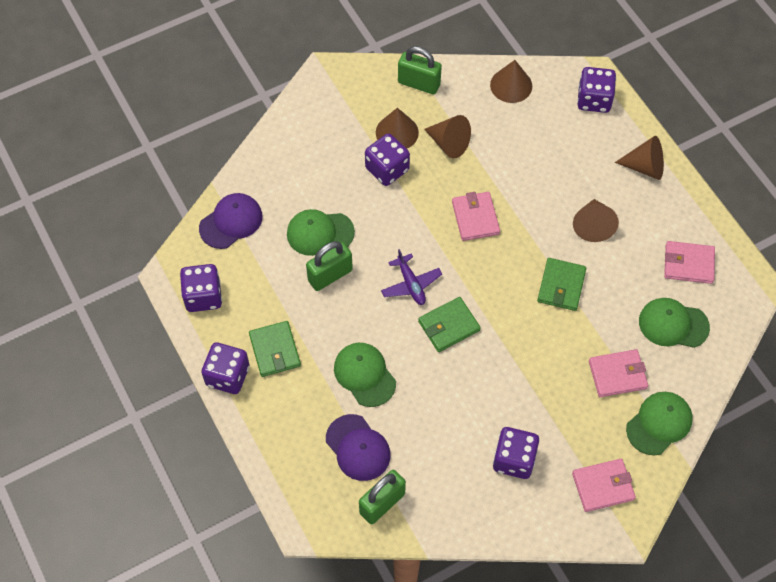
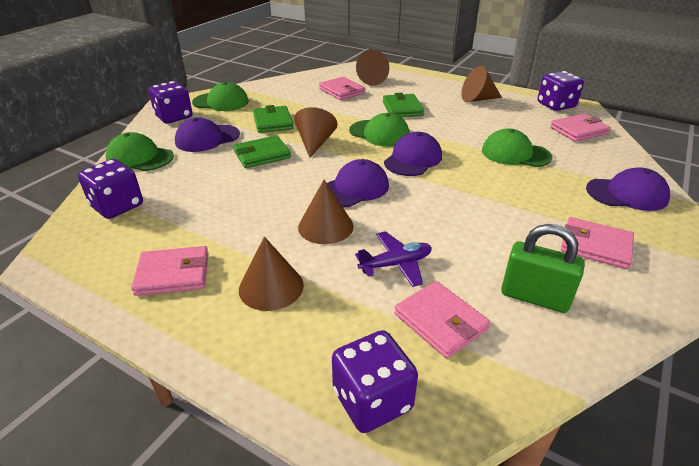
green padlock: 3 -> 1
pink wallet: 4 -> 5
purple cap: 2 -> 4
purple dice: 5 -> 4

